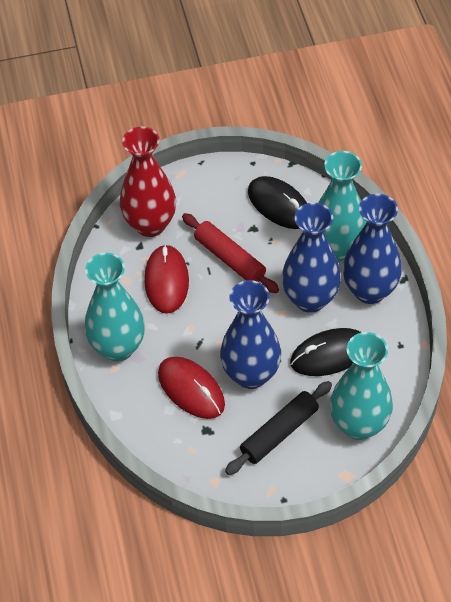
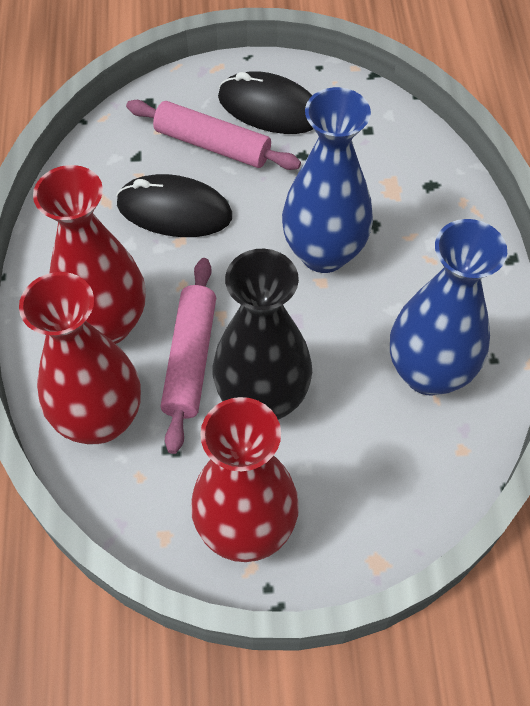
black rolling pin: 1 -> 0
black vase: 0 -> 1
blue vase: 3 -> 2
pink rolling pin: 0 -> 2
red mouse: 2 -> 0
red rolling pin: 1 -> 0
red vase: 1 -> 3
turquoise vase: 3 -> 0

